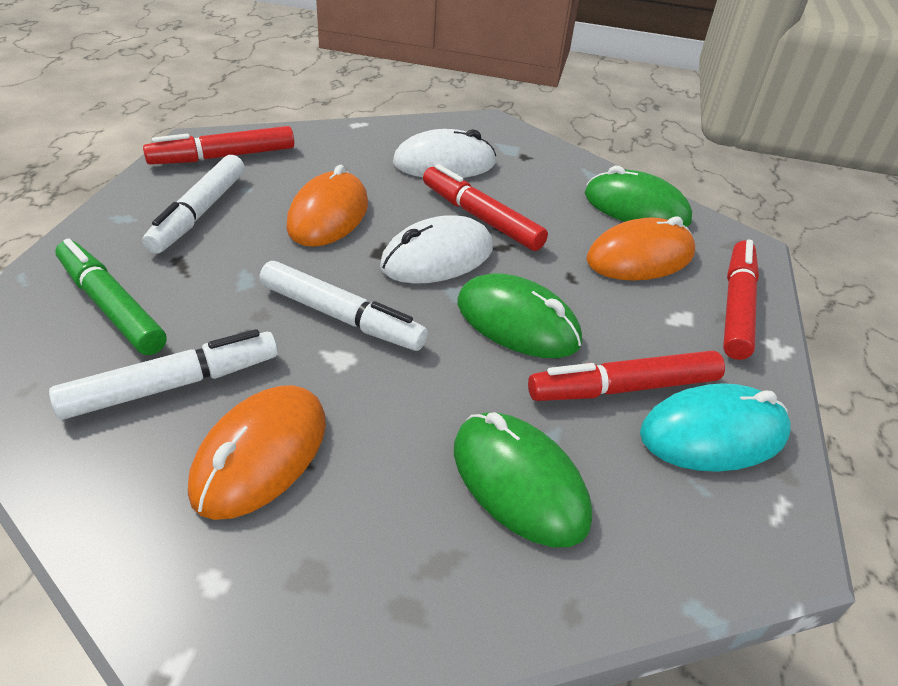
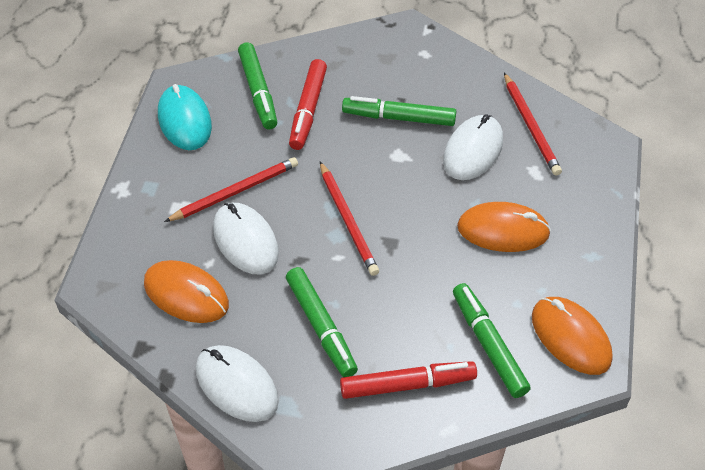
green marker: 1 -> 4
green mouse: 3 -> 0
red marker: 4 -> 2
red pencil: 0 -> 3
white marker: 3 -> 0
white mouse: 2 -> 3

